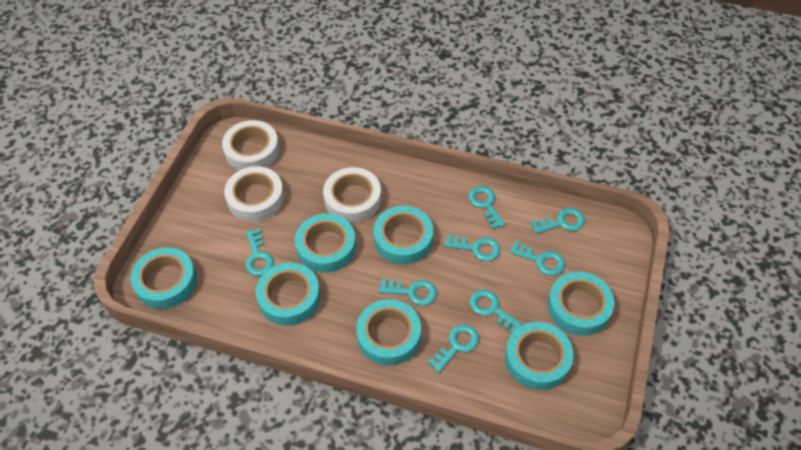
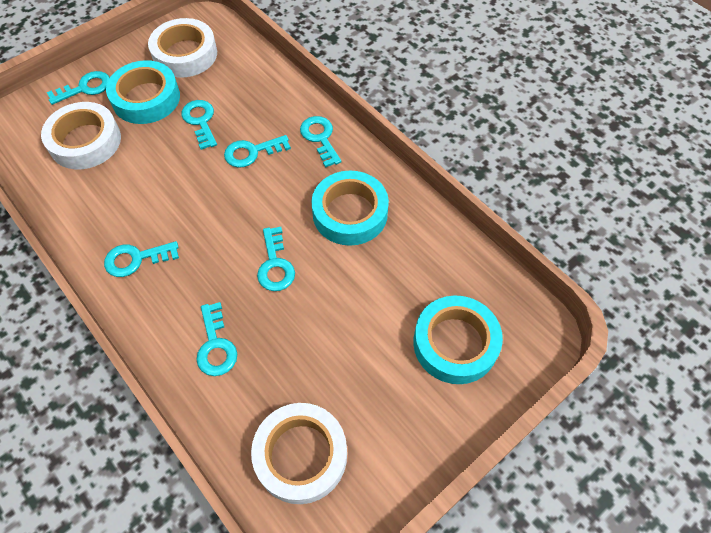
turquoise key: 8 -> 7
turquoise tape: 7 -> 3

